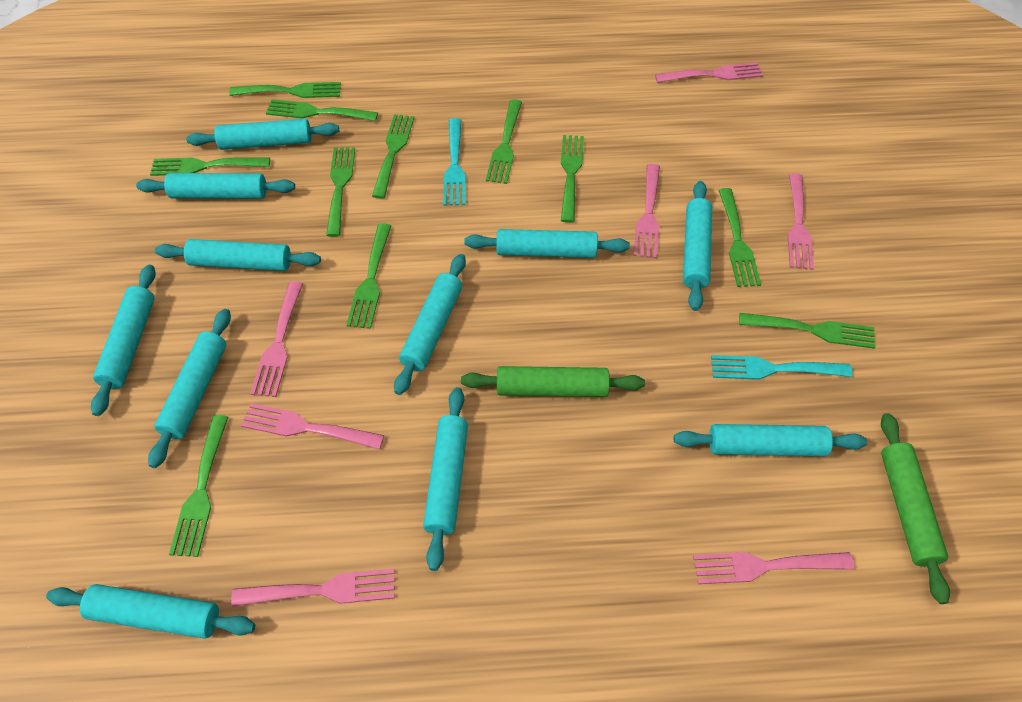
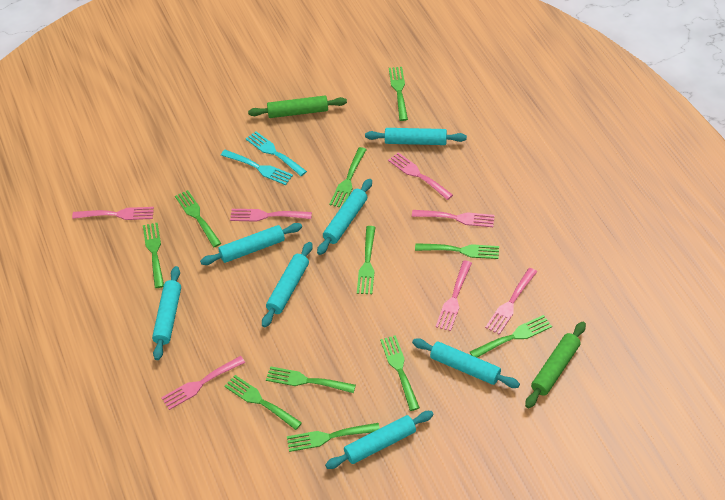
turquoise rolling pin: 11 -> 7

